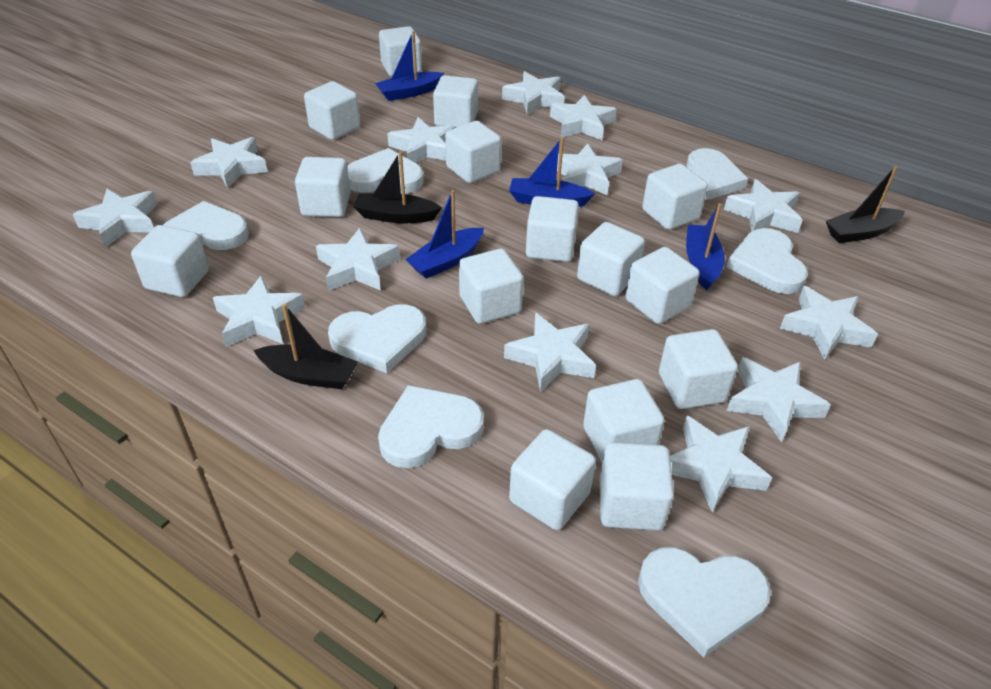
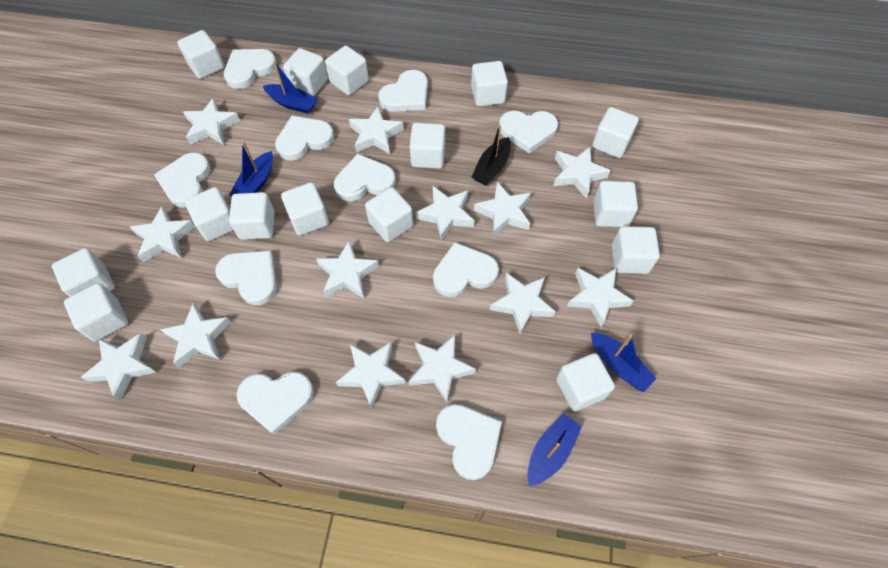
black boat: 3 -> 1
white heart: 7 -> 10

